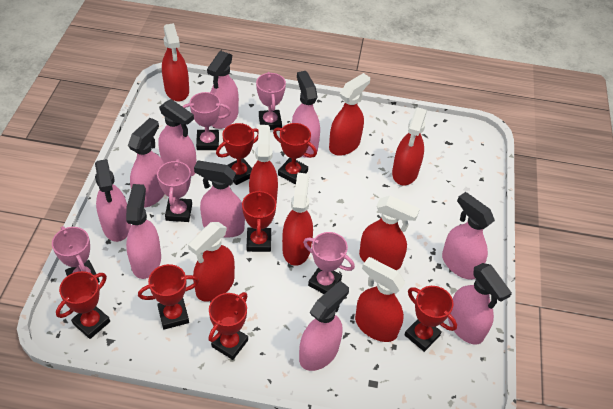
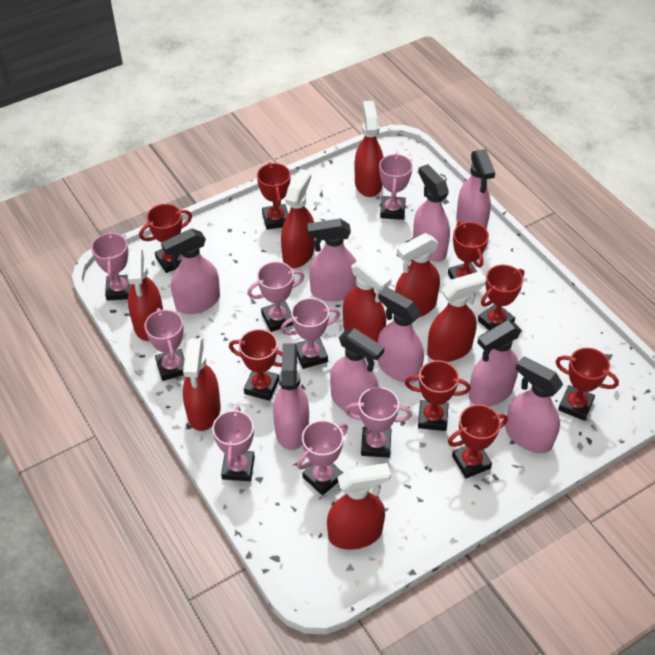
pink spray bottle: 10 -> 9
pink trophy: 5 -> 8
red trophy: 7 -> 8

